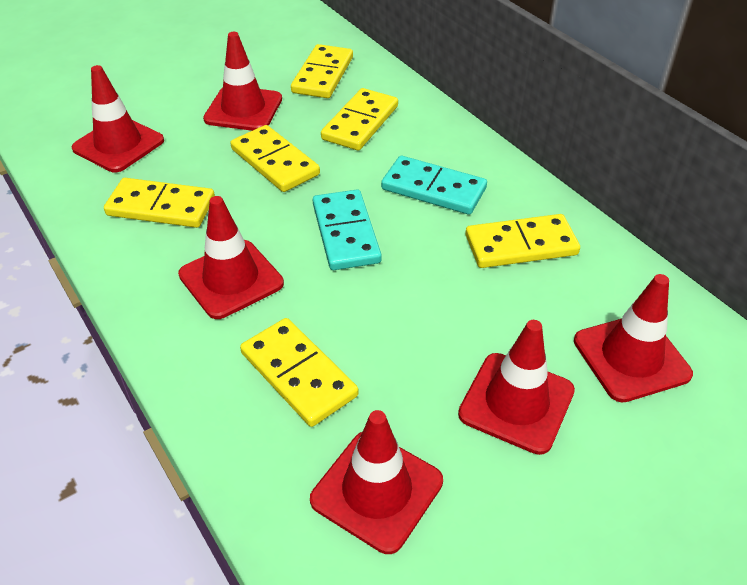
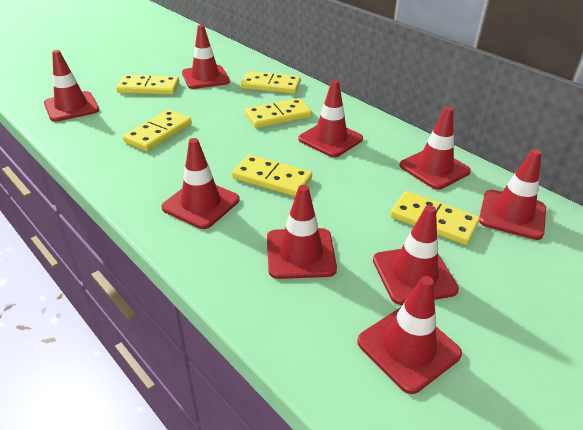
red traffic cone: 6 -> 9
turquoise domino: 2 -> 0

